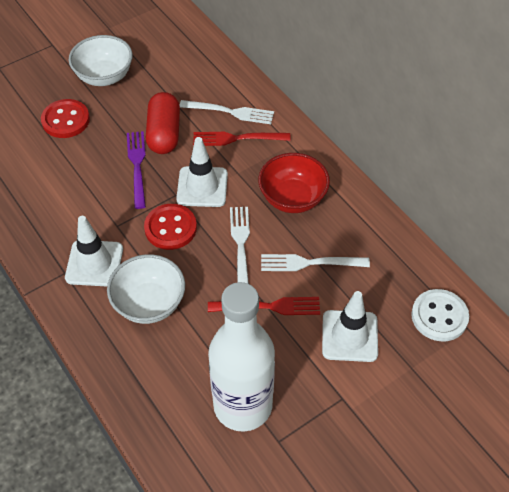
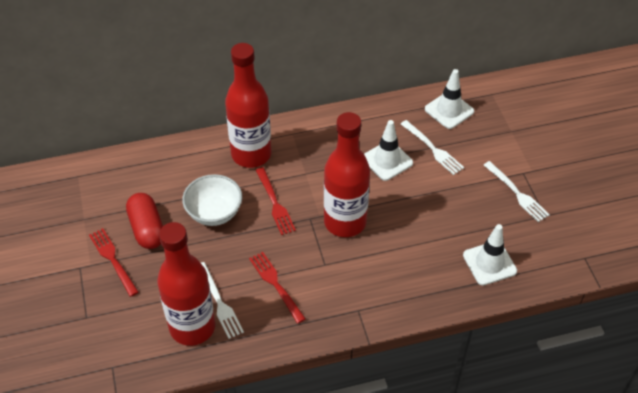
purple fork: 1 -> 0
red bottle: 0 -> 3
red bowl: 1 -> 0
red button: 2 -> 0
red fork: 2 -> 3
white bottle: 1 -> 0
white bowl: 2 -> 1
white button: 1 -> 0

